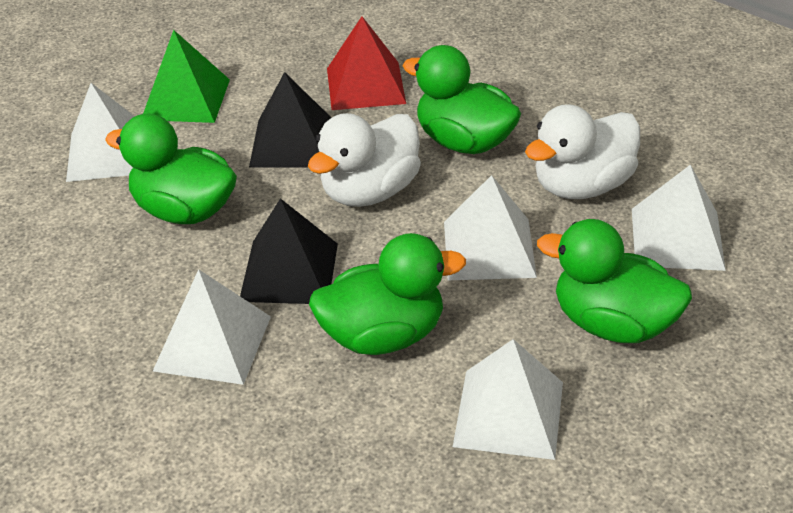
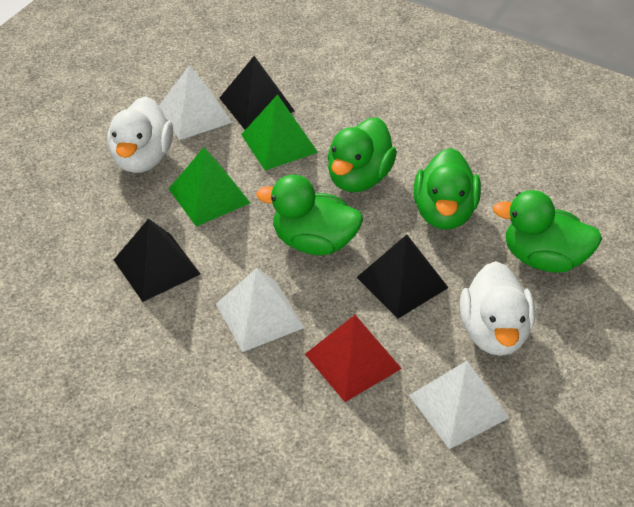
black pyramid: 2 -> 3
green pyramid: 1 -> 2
white pyramid: 5 -> 3

